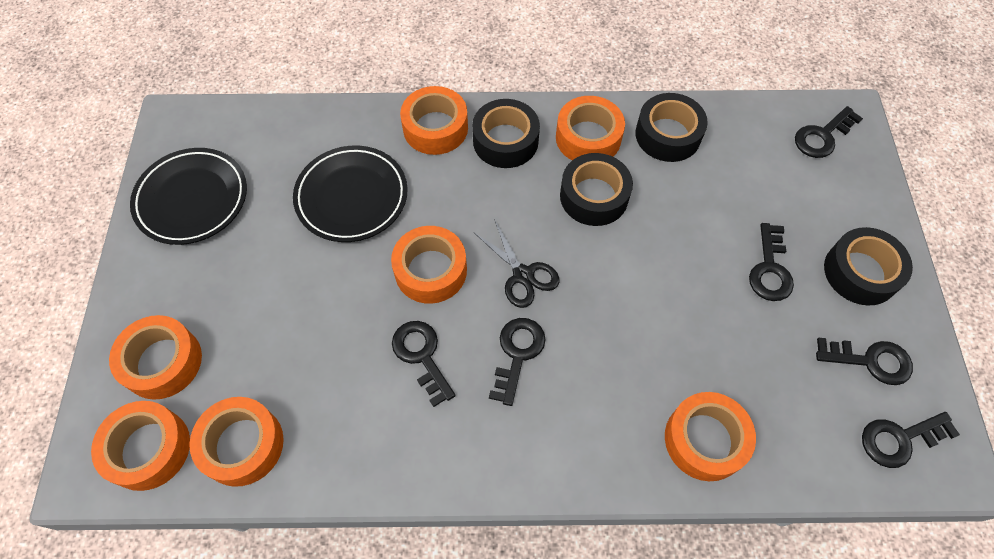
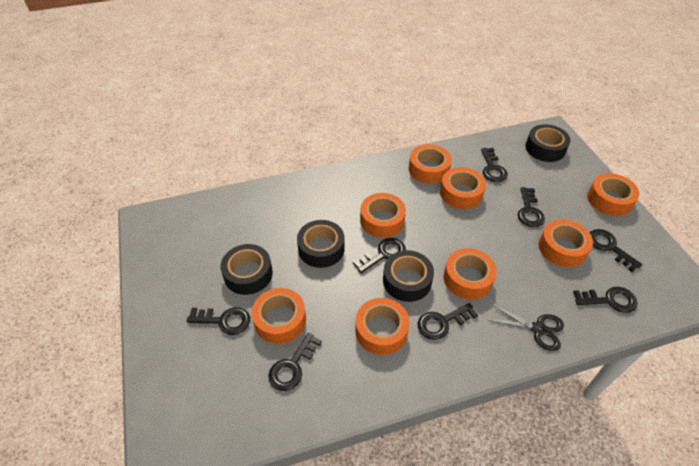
black key: 6 -> 8
black plate: 2 -> 0
orange tape: 7 -> 8

